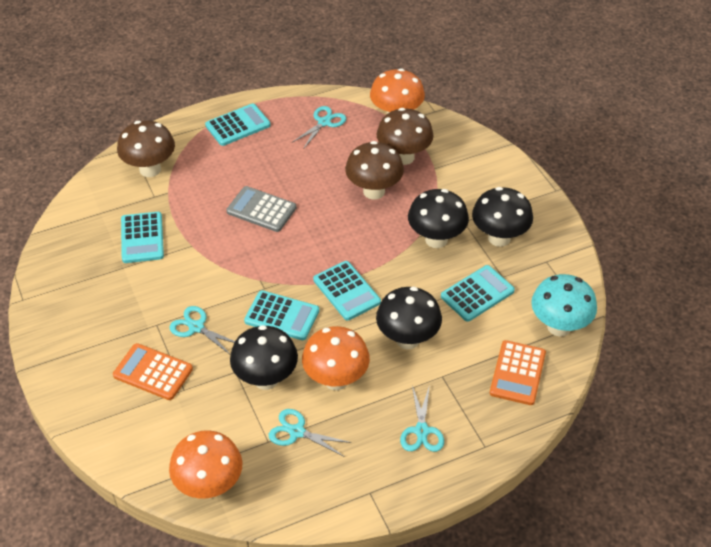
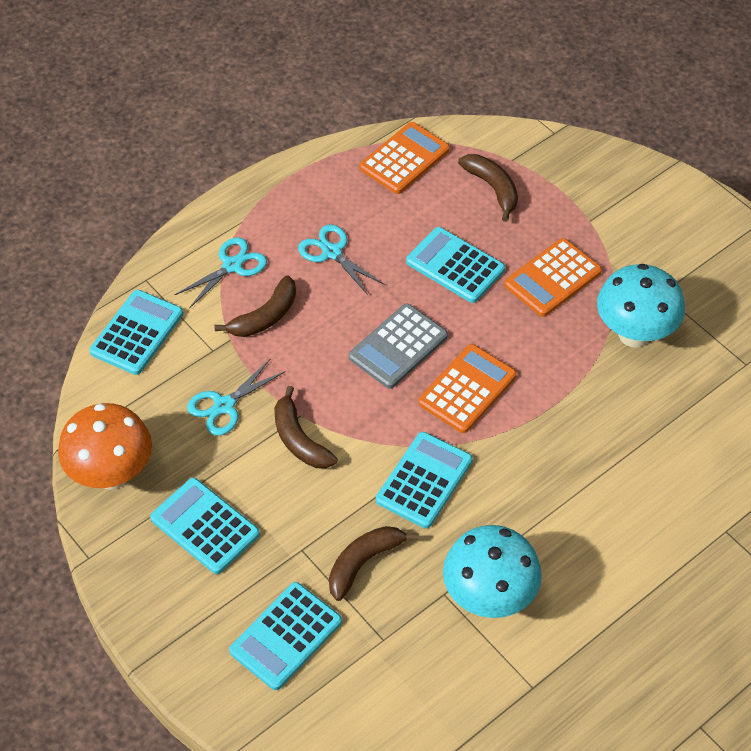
black mushroom: 4 -> 0
brown banana: 0 -> 4
brown mushroom: 3 -> 0
orange calculator: 2 -> 3
orange mushroom: 3 -> 1
turquoise mushroom: 1 -> 2
turquoise scissors: 4 -> 3

